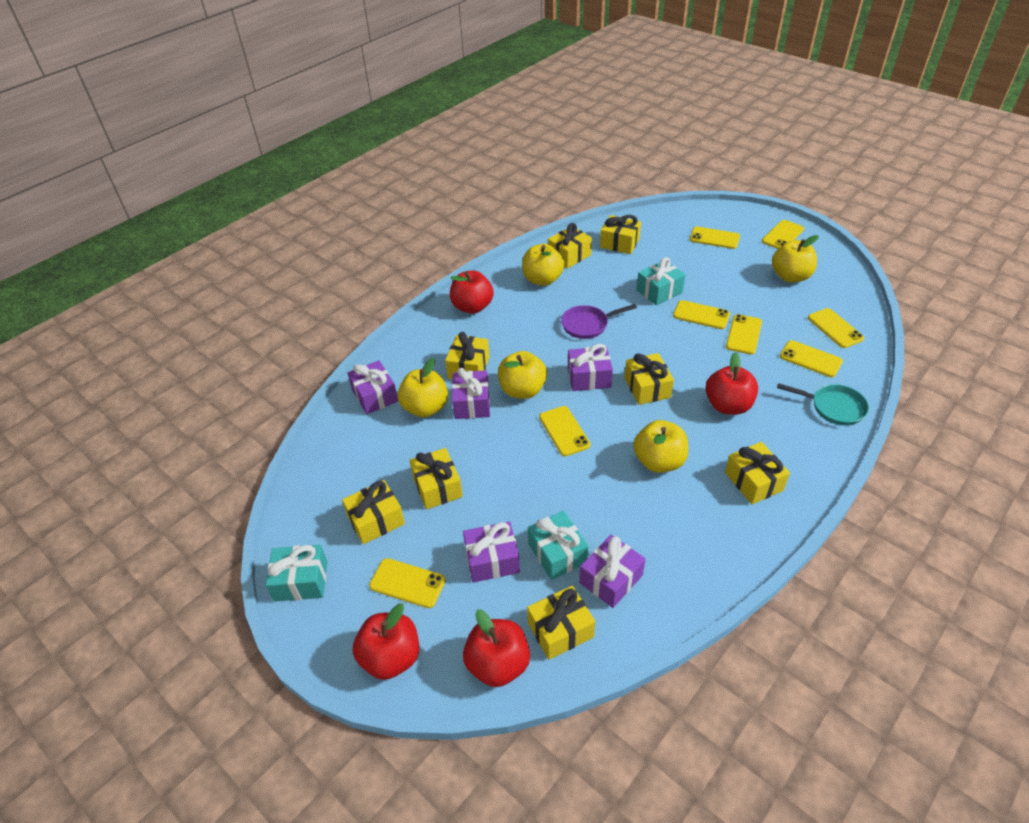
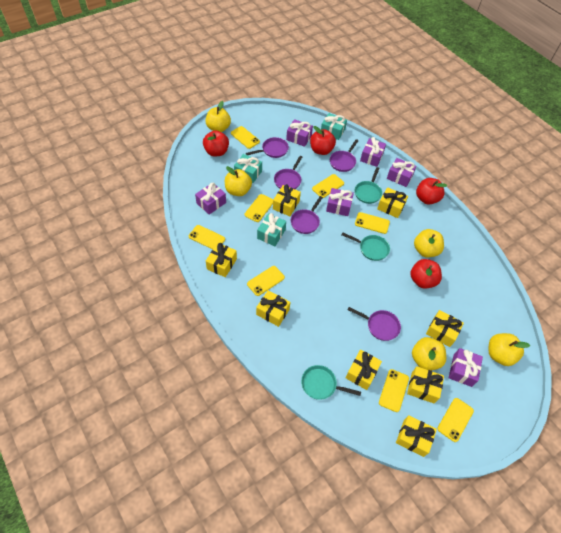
purple gift: 5 -> 6
purple pan: 1 -> 5
turquoise pan: 1 -> 3

